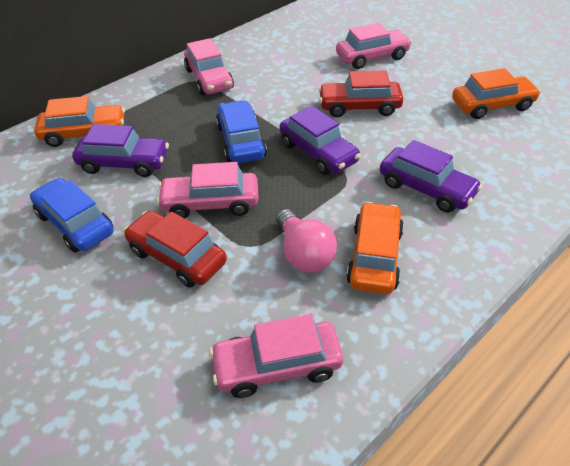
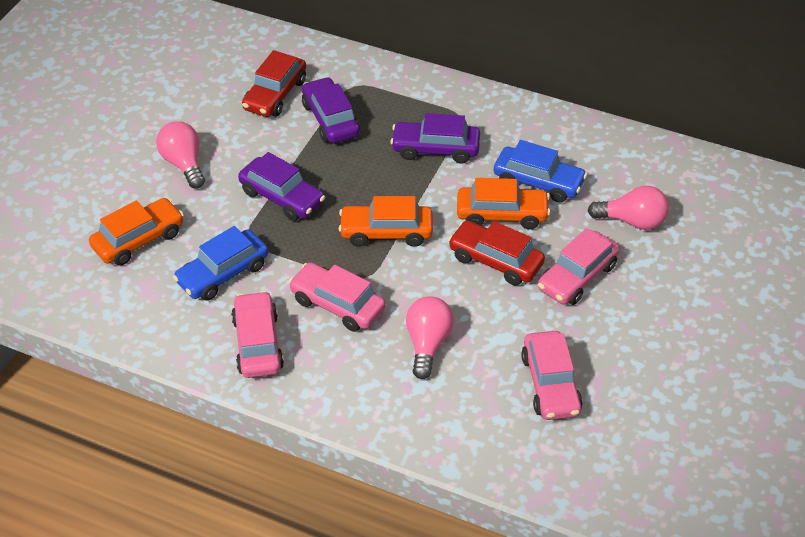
pink light bulb: 1 -> 3

